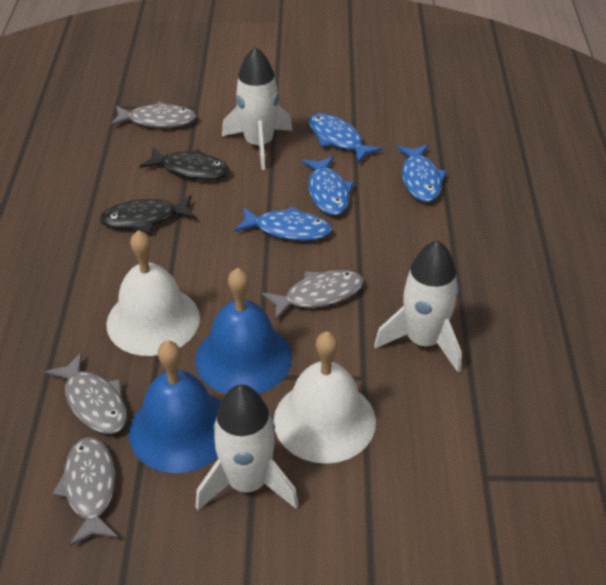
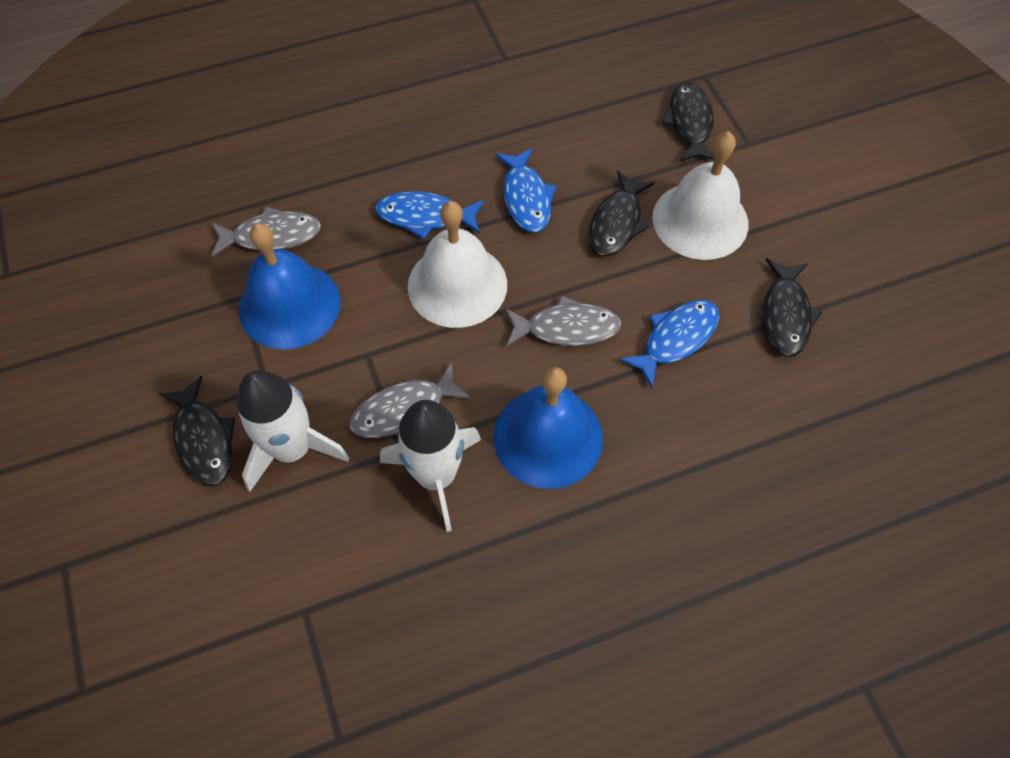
black fish: 2 -> 4
blue fish: 4 -> 3
grey fish: 4 -> 3
white rocket: 3 -> 2

